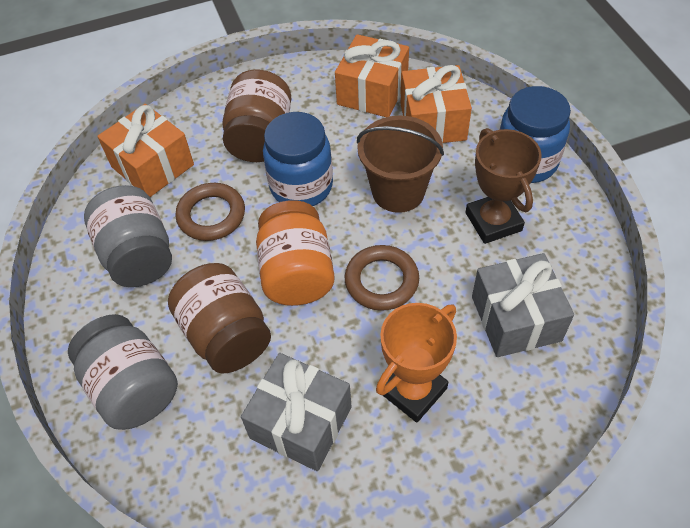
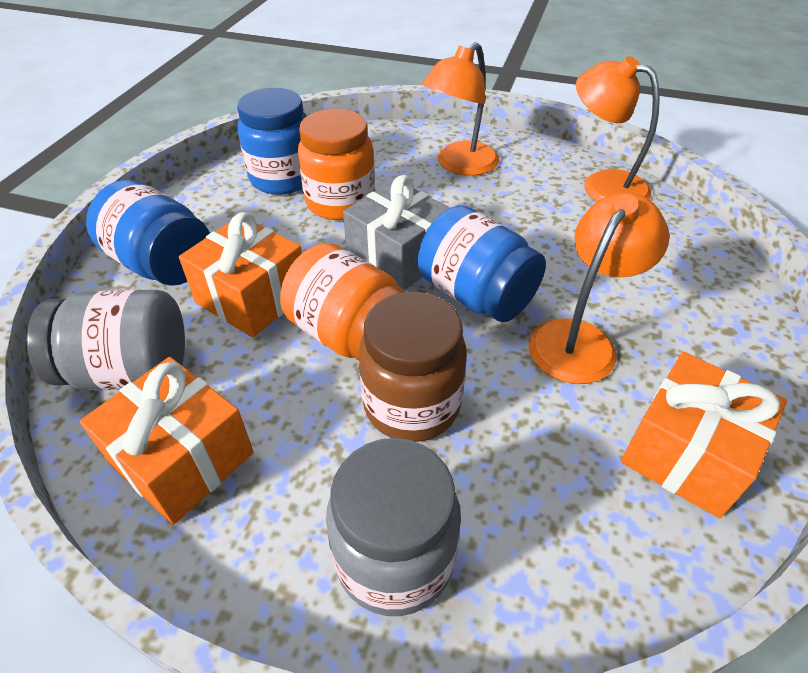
blue jar: 2 -> 3
brown bucket: 1 -> 0
brown jar: 2 -> 1
brown ring: 2 -> 0
brown trophy: 1 -> 0
grey gift: 2 -> 1
orange jar: 1 -> 2
orange lamp: 0 -> 3
orange trophy: 1 -> 0

